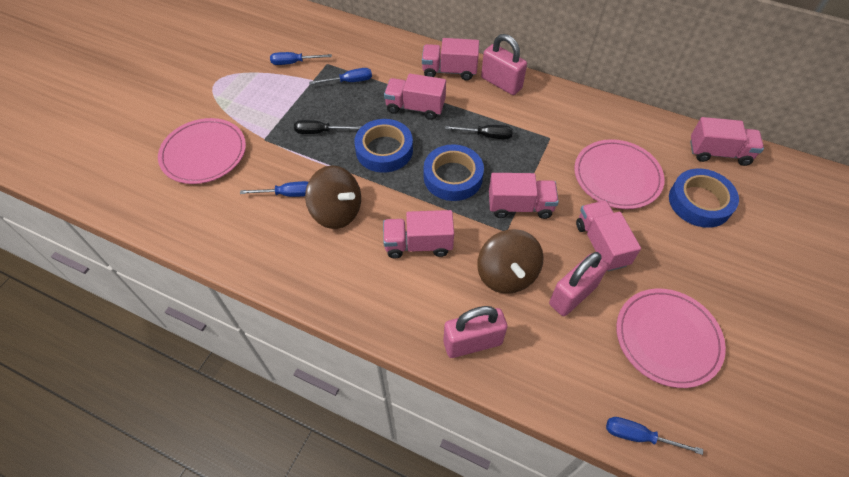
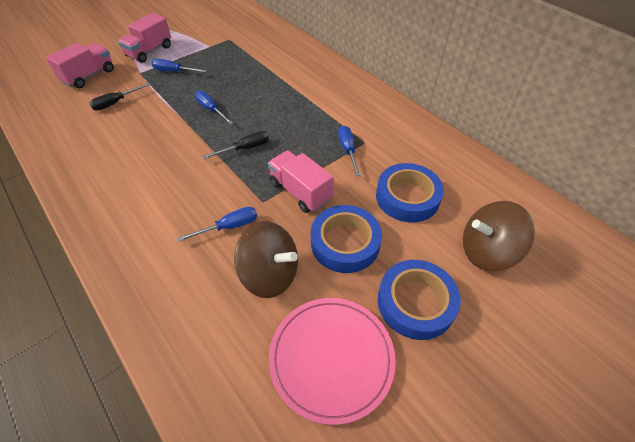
pink padlock: 3 -> 0
pink plate: 3 -> 1
pink truck: 6 -> 3

